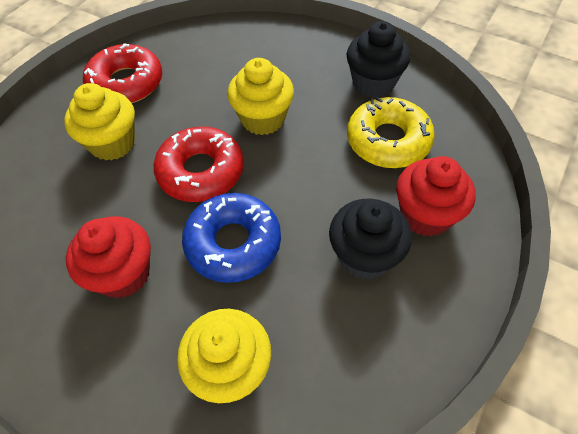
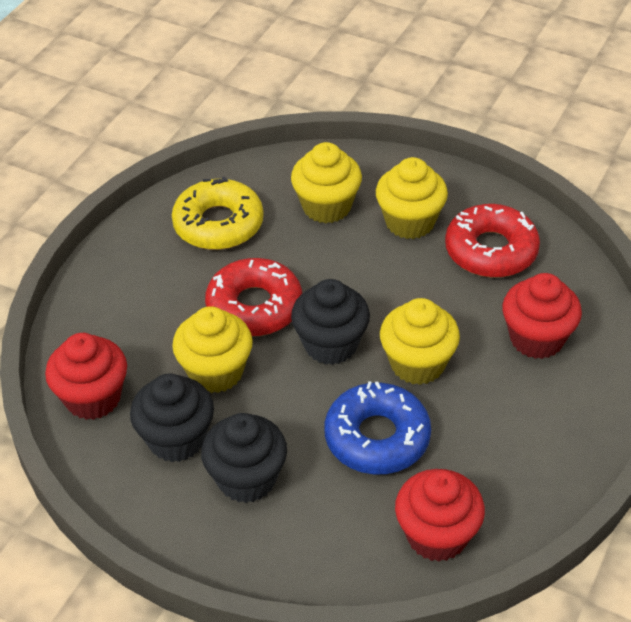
black cupcake: 2 -> 3
red cupcake: 2 -> 3
yellow cupcake: 3 -> 4

